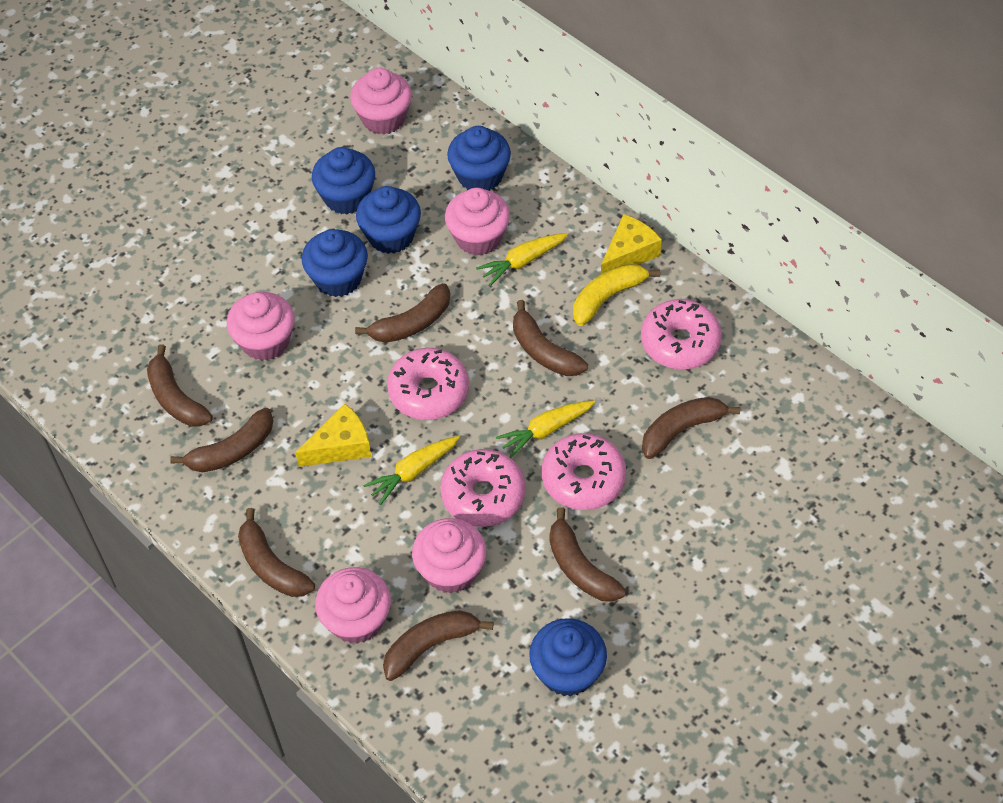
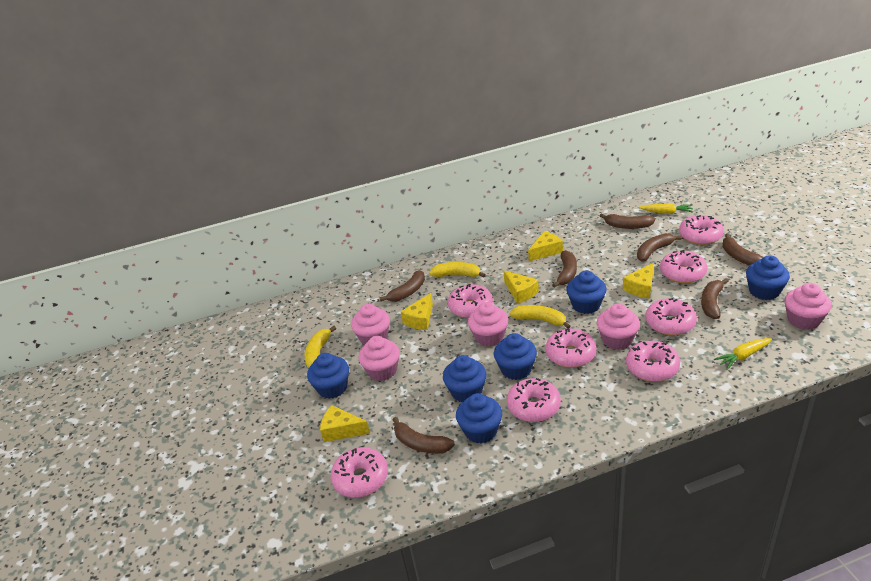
blue cupcake: 5 -> 6
brown banana: 8 -> 7
pink donut: 4 -> 8
yellow banana: 1 -> 3
yellow carrot: 3 -> 2
yellow cheese: 2 -> 5

